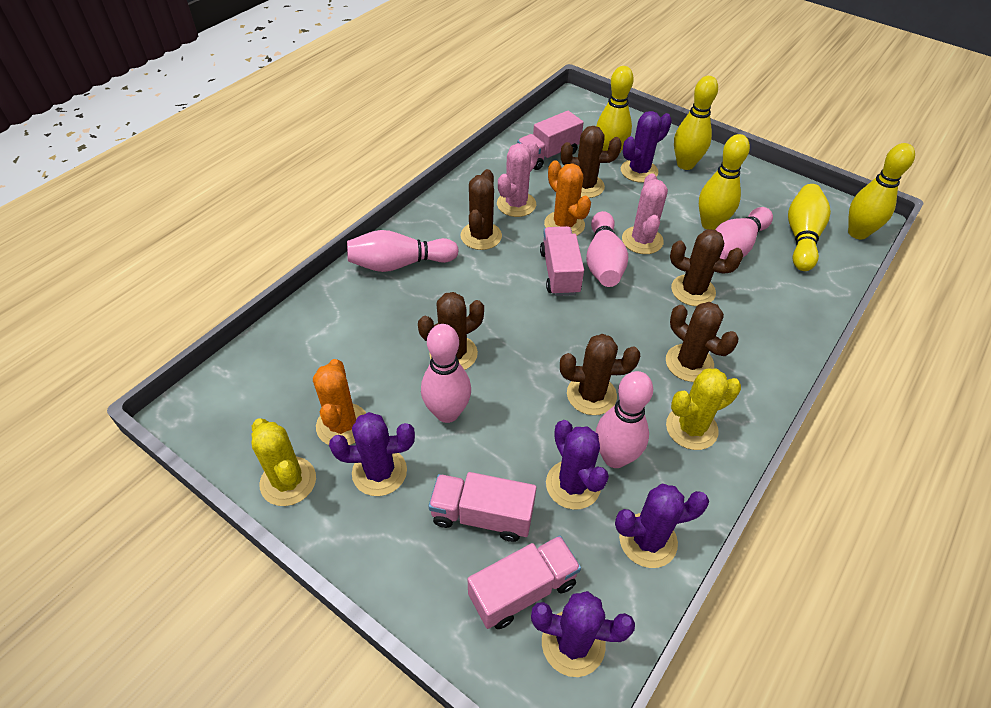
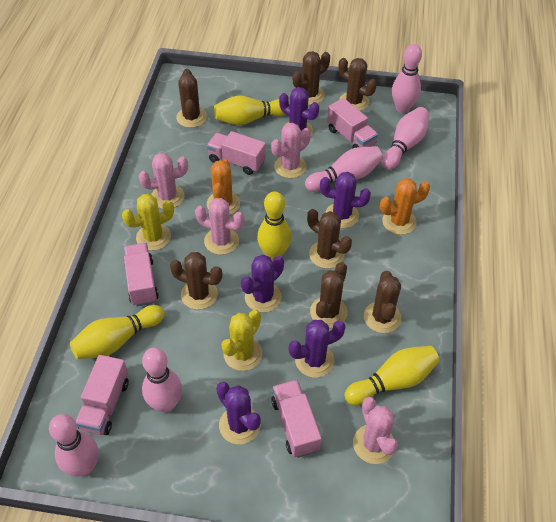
brown cactus: 6 -> 7
pink cactus: 2 -> 4
pink truck: 4 -> 5
yellow bowling pin: 5 -> 4

